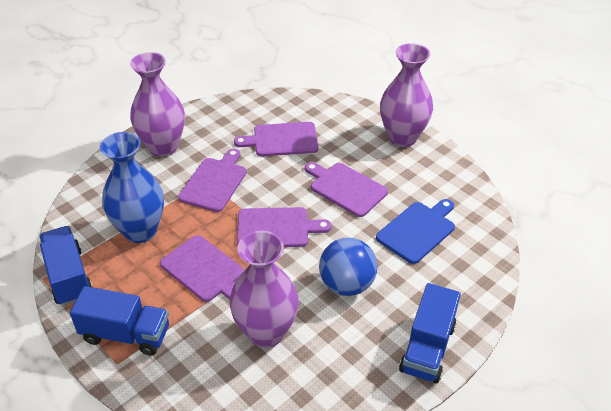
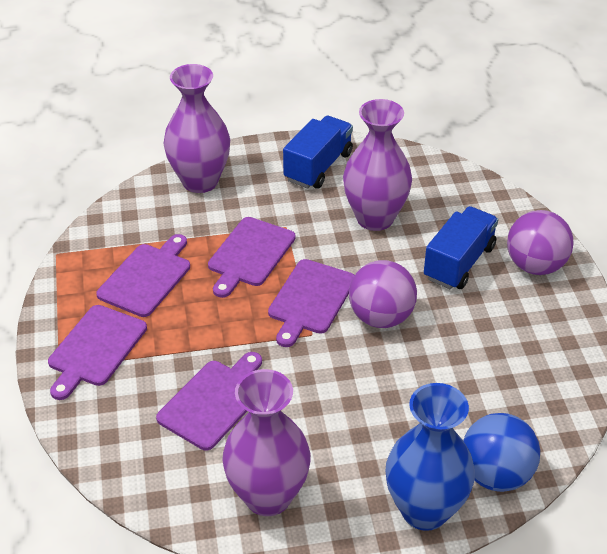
blue cutting board: 1 -> 0
blue truck: 3 -> 2
purple ball: 0 -> 2

